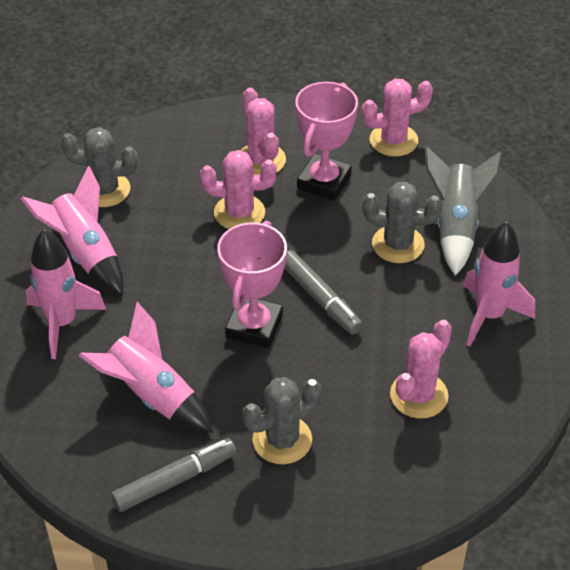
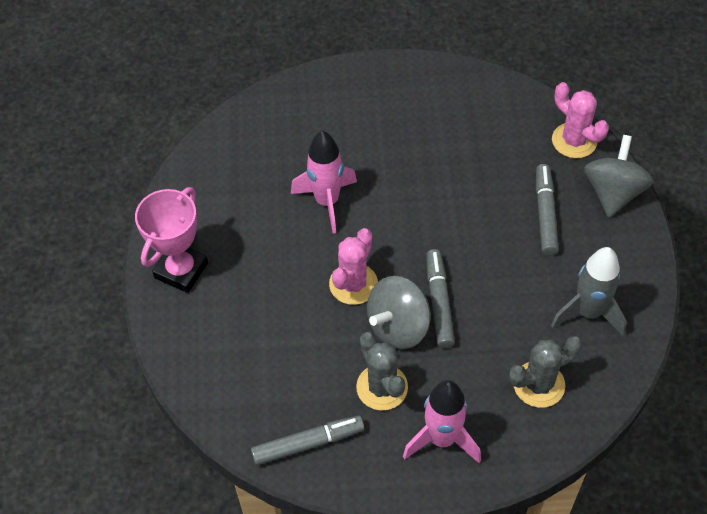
grey cactus: 3 -> 2
grey marker: 2 -> 3
grey spinning top: 0 -> 2
pink cactus: 4 -> 2
pink rocket: 4 -> 2
pink trophy: 2 -> 1

